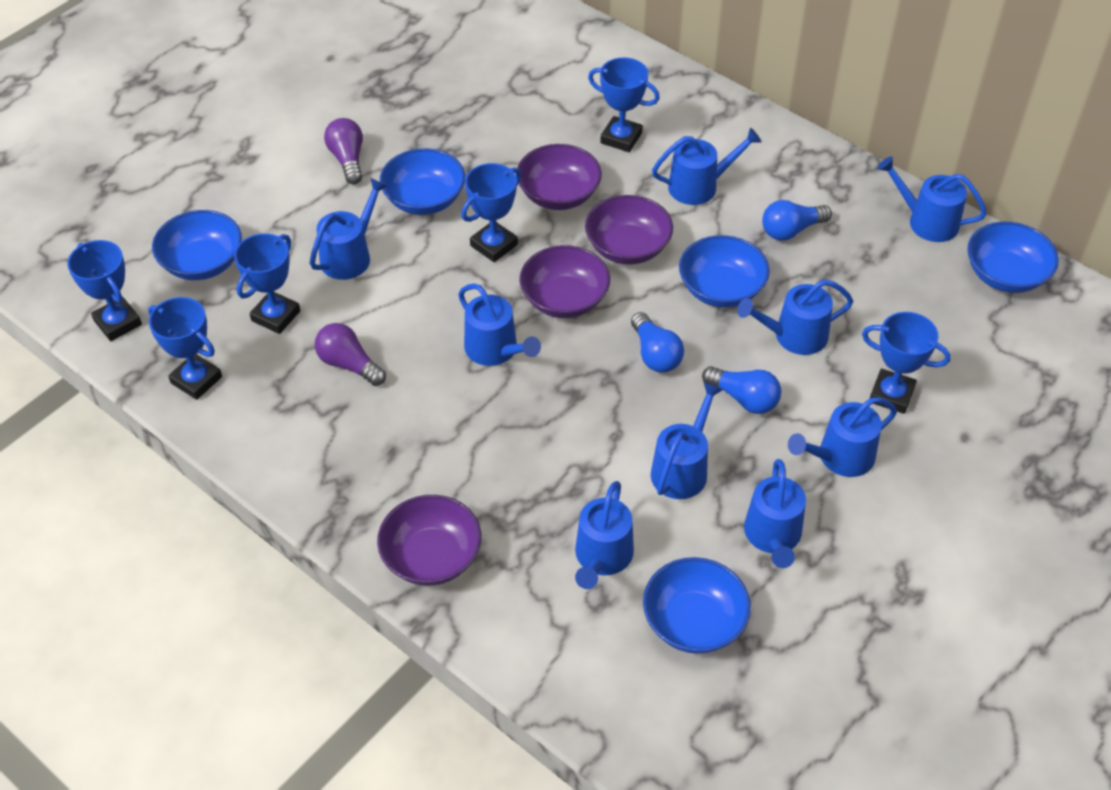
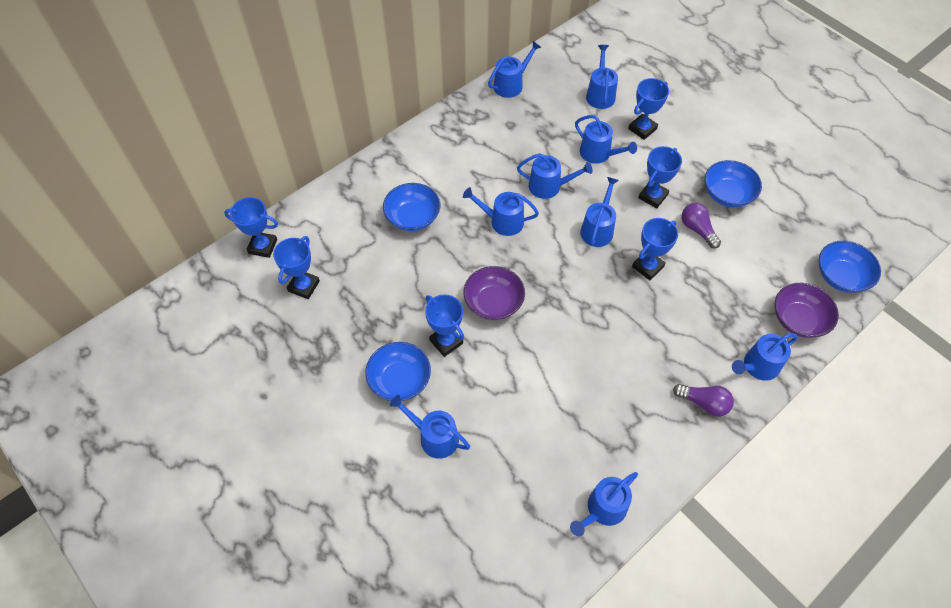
blue bowl: 5 -> 4
blue light bulb: 3 -> 0
purple bowl: 4 -> 2

